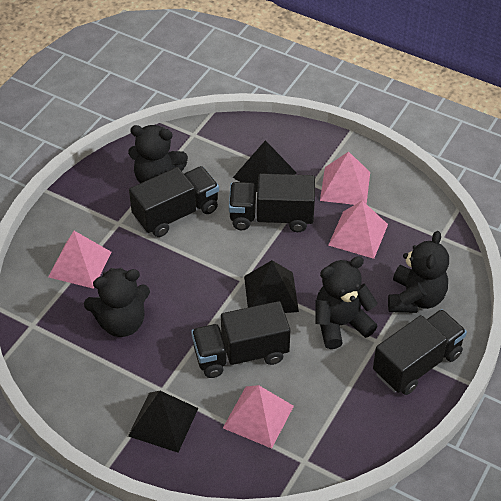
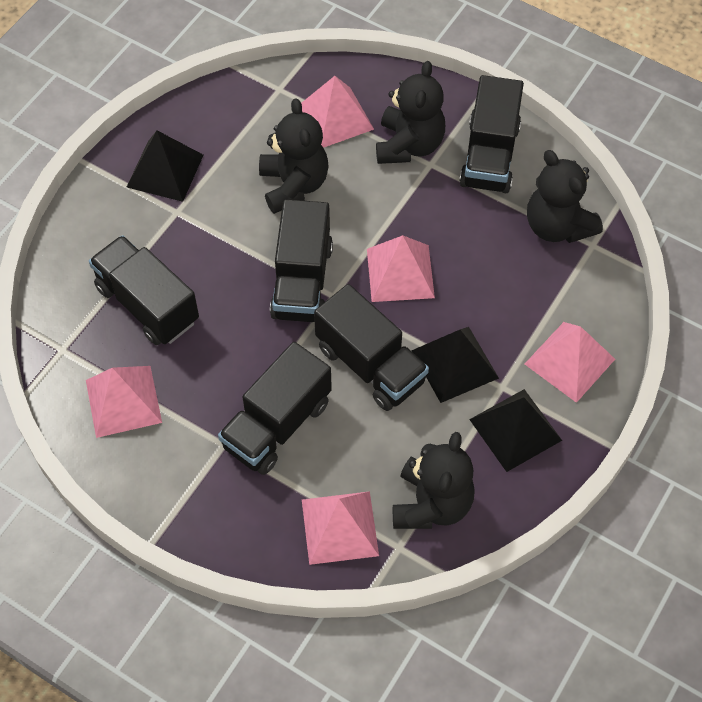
black truck: 4 -> 5
pink pyramid: 4 -> 5

